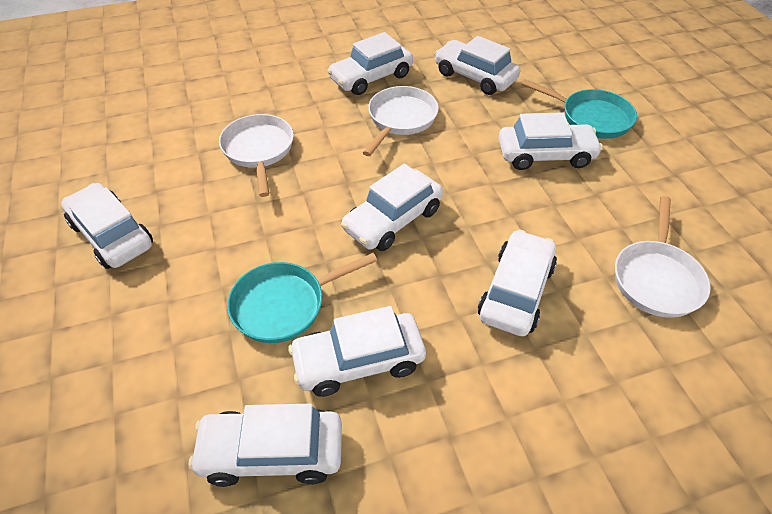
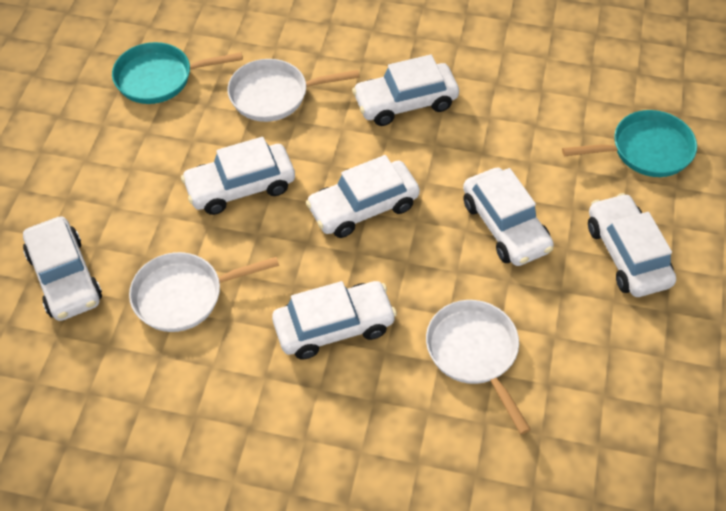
white car: 8 -> 7

